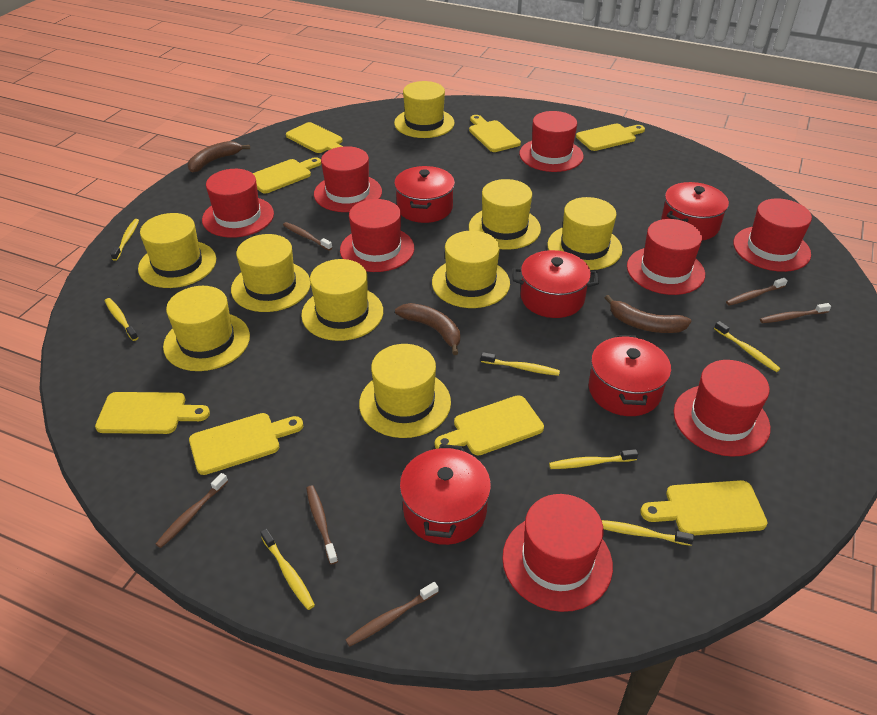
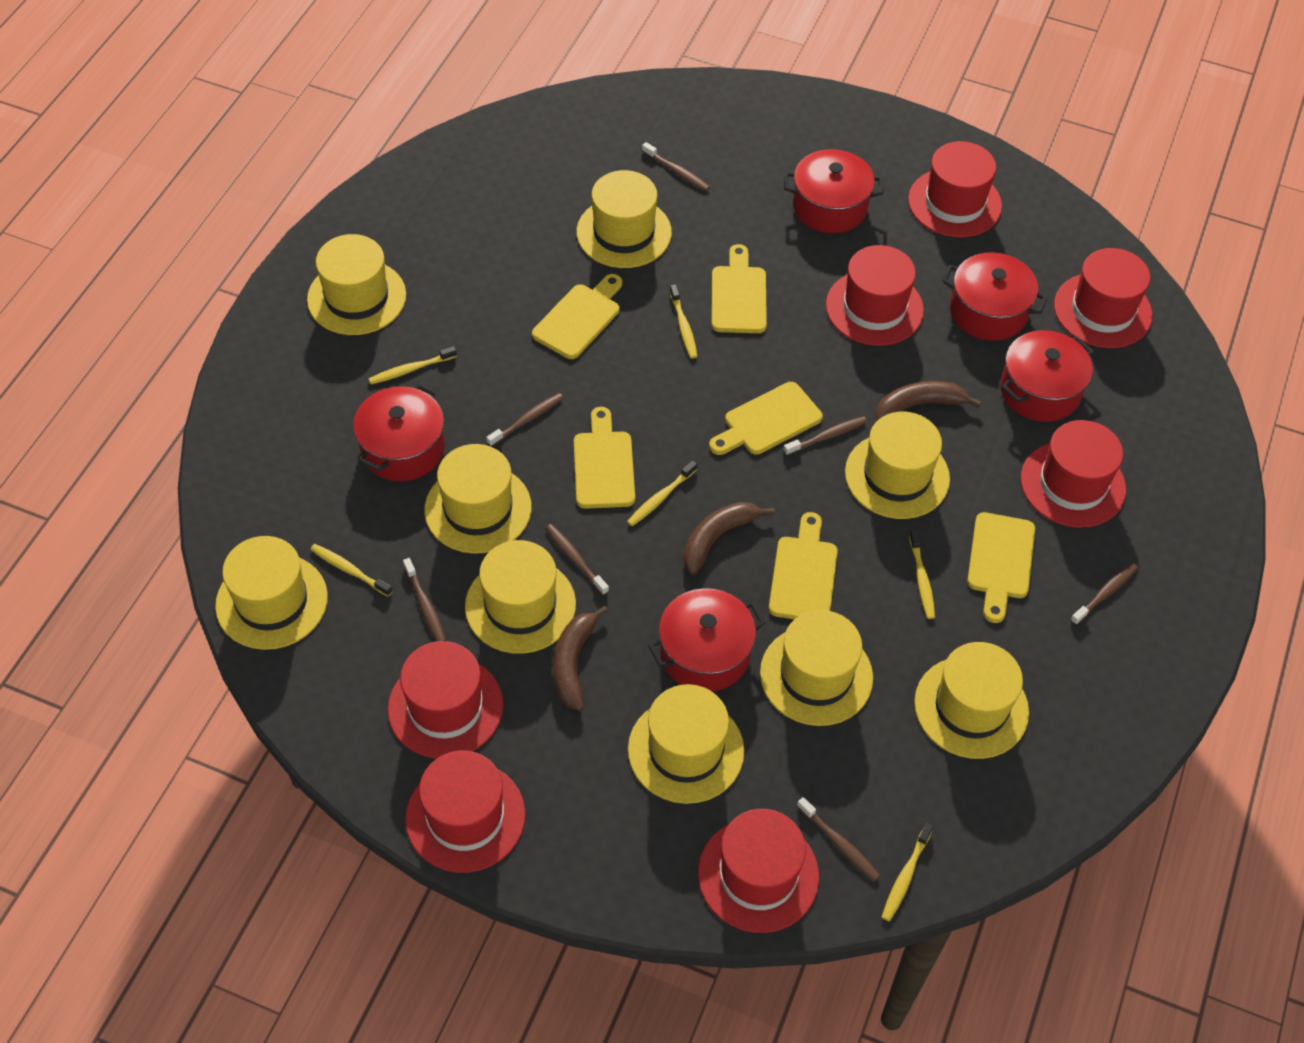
brown toothbrush: 6 -> 7
red hat: 8 -> 7
yellow cutting board: 8 -> 6
yellow toothbrush: 7 -> 6

